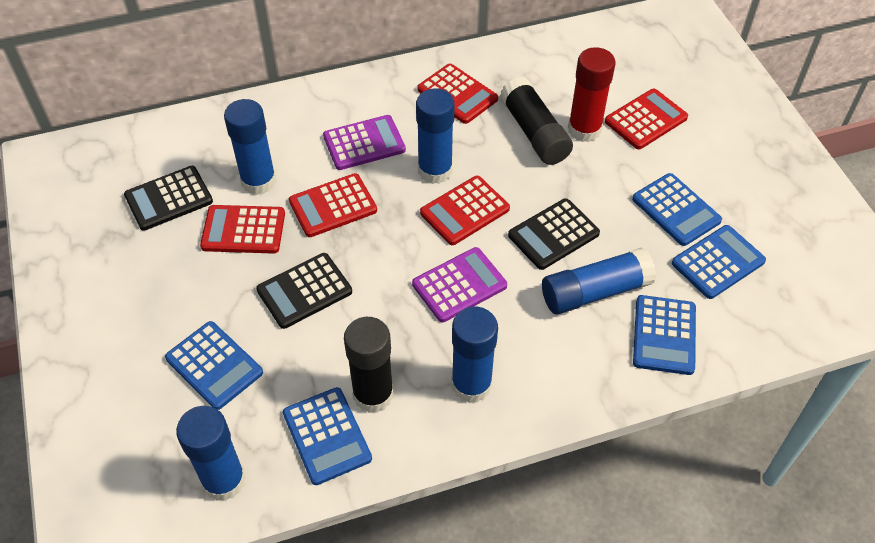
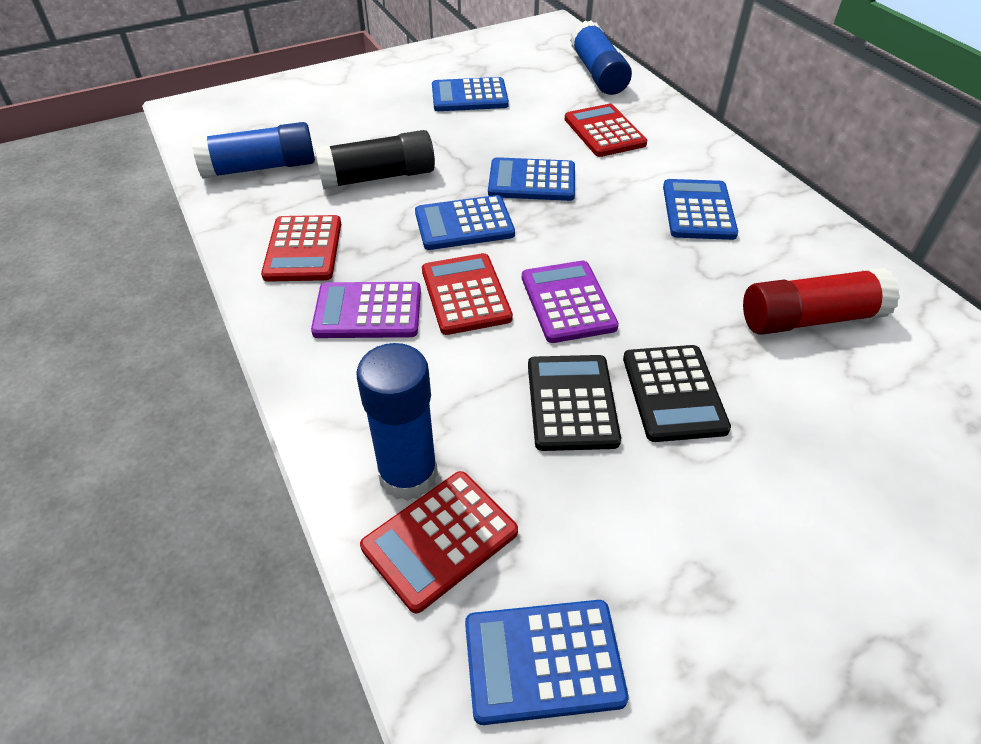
black calculator: 3 -> 2
black glue stick: 2 -> 1
blue glue stick: 5 -> 3
red calculator: 5 -> 4

